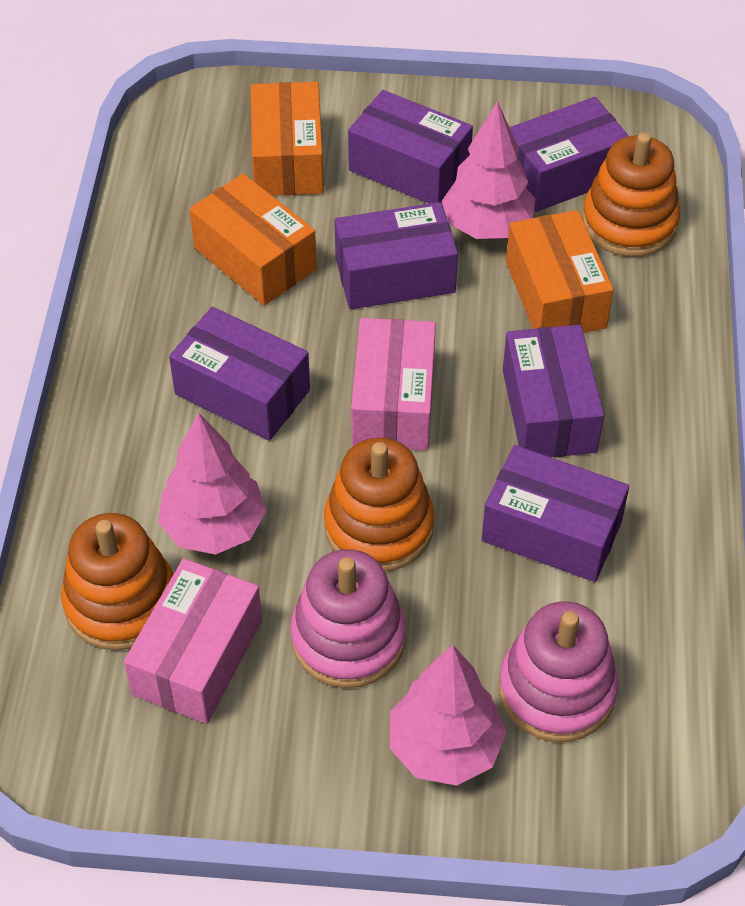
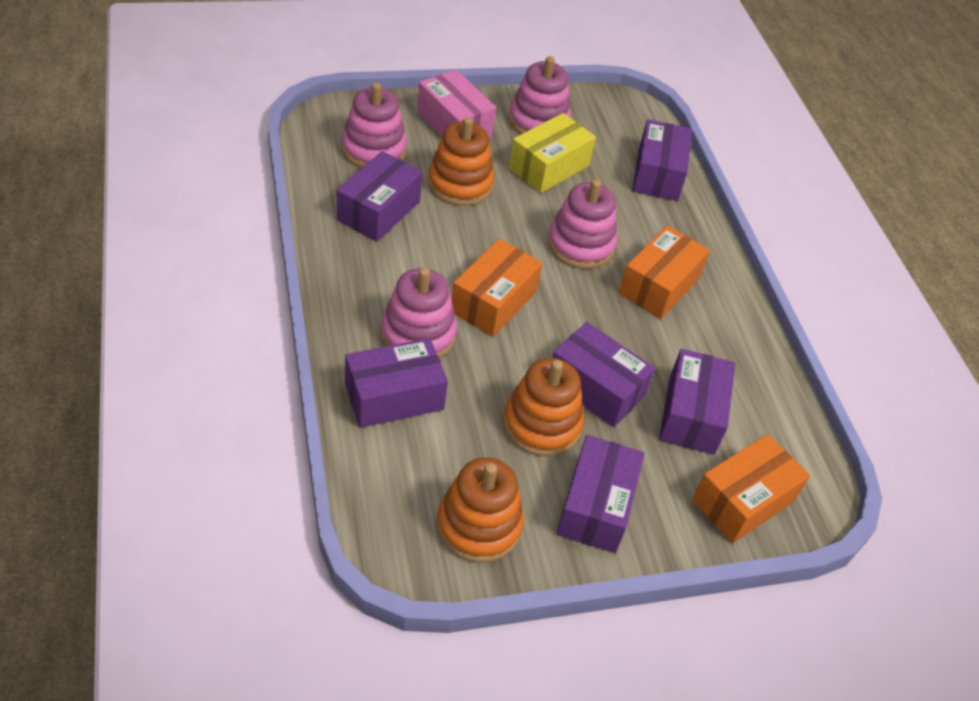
pink box: 2 -> 1
pink stacking toy: 2 -> 4
pink tree: 3 -> 0
yellow box: 0 -> 1

